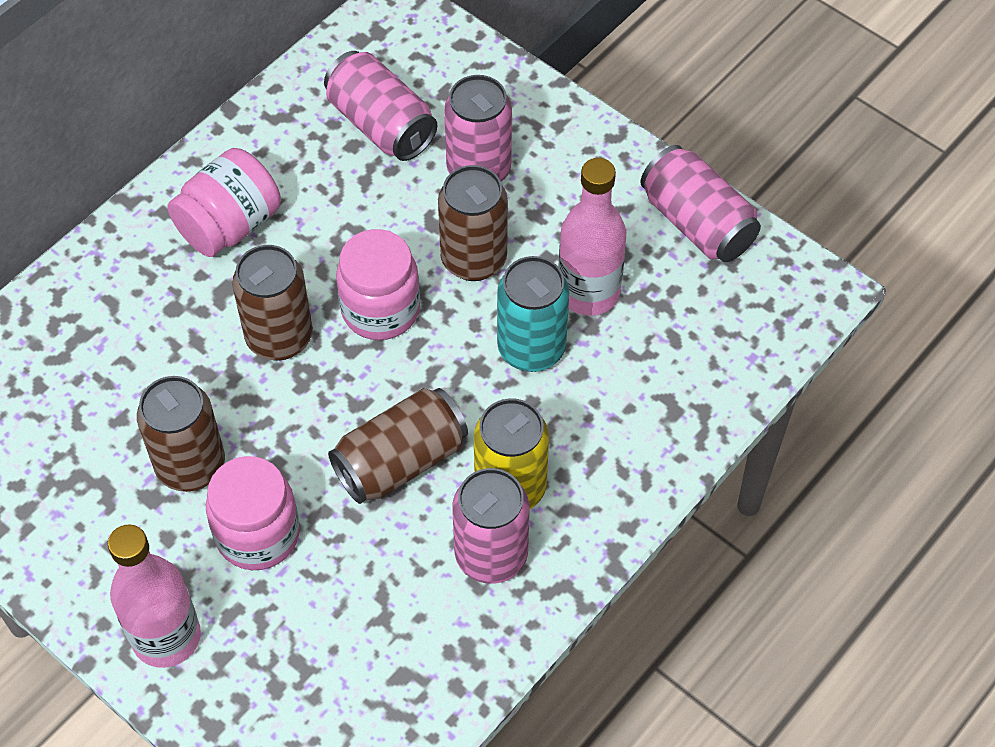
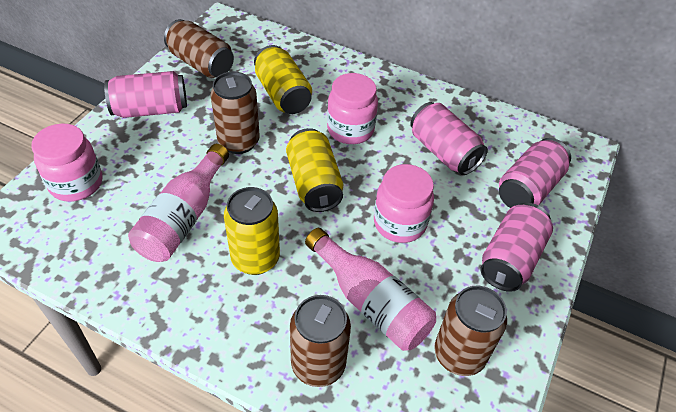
turquoise can: 1 -> 0
yellow can: 1 -> 3

